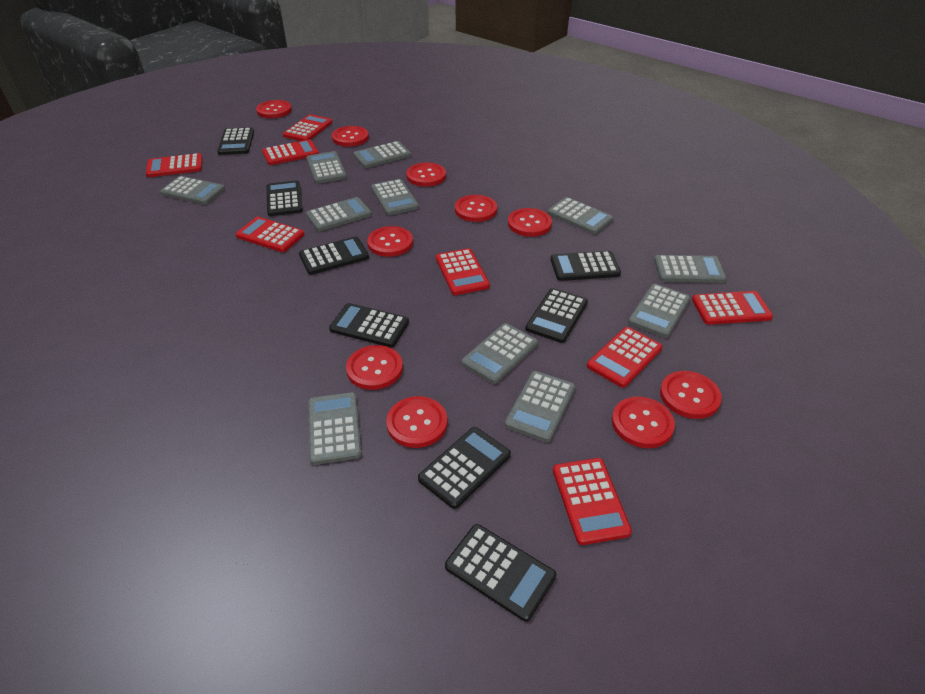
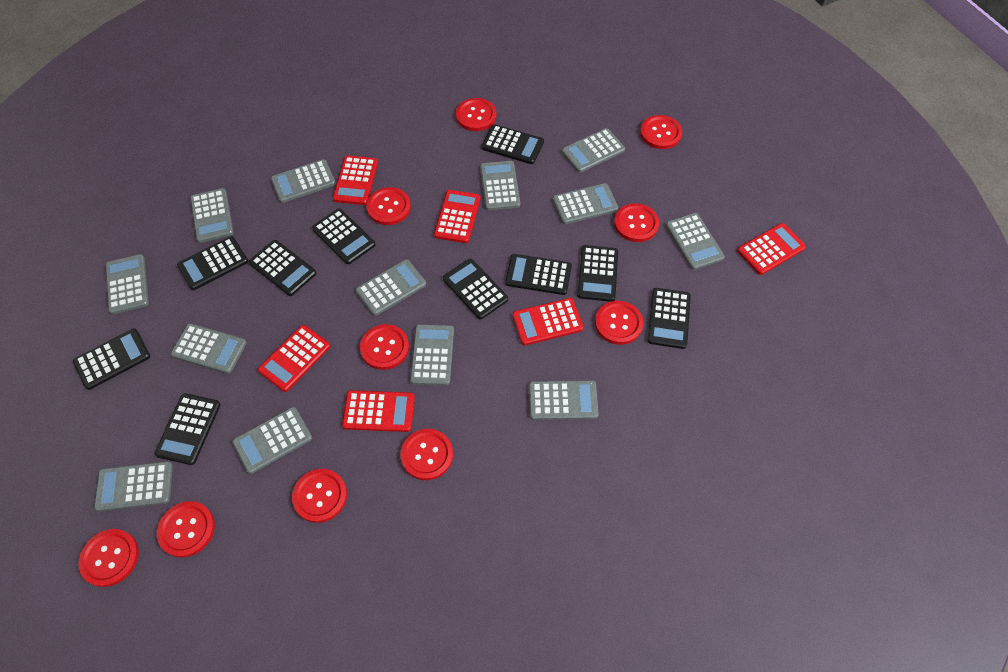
black calculator: 8 -> 10
grey calculator: 11 -> 13
red calculator: 8 -> 6

